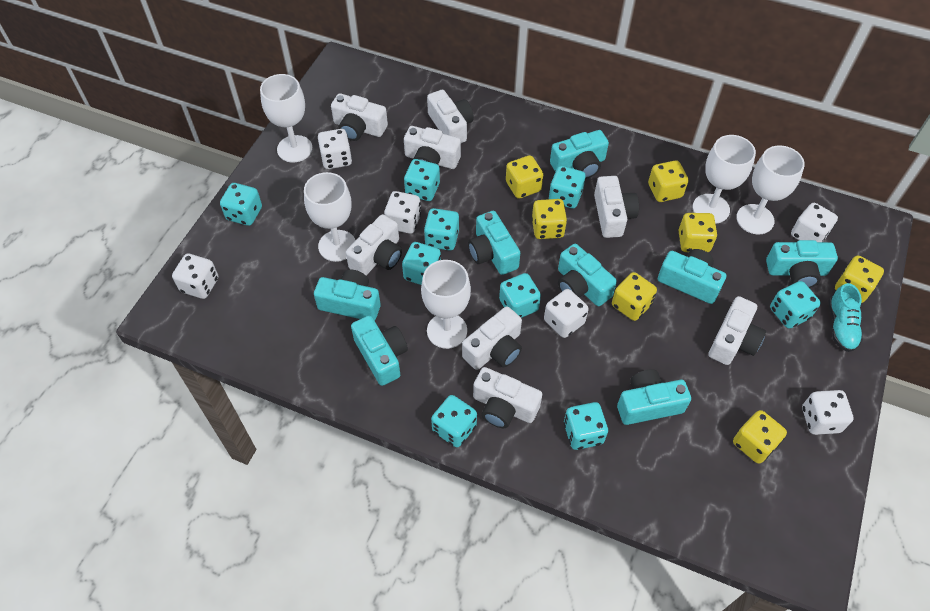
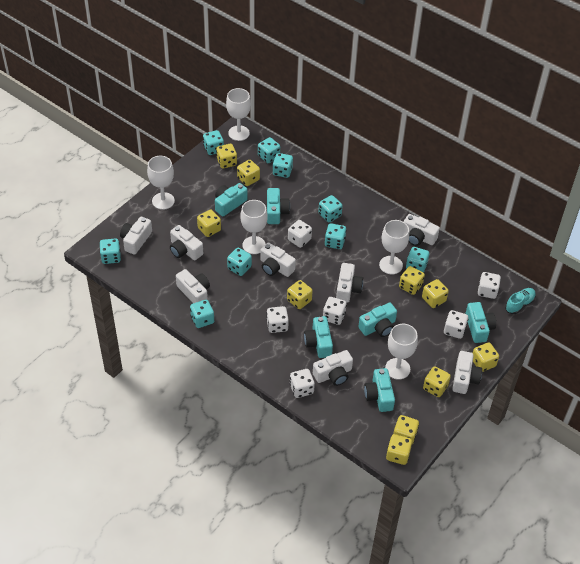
turquoise camera: 8 -> 6
yellow dice: 7 -> 10

